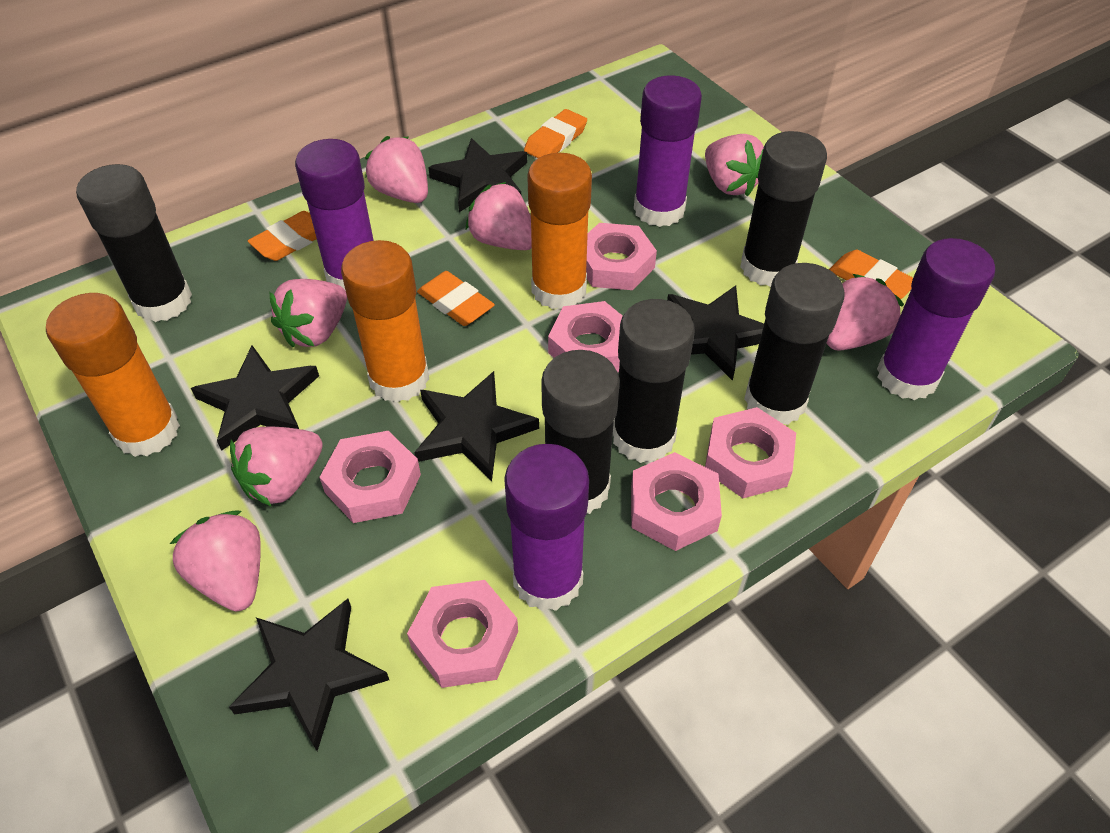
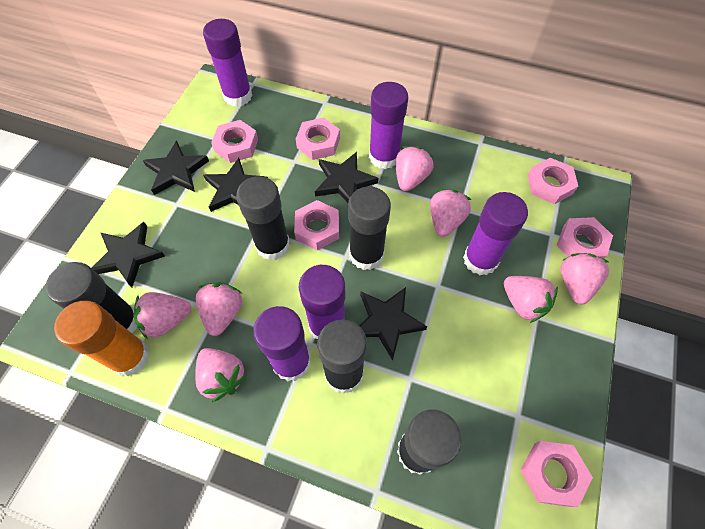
orange eraser: 4 -> 0
orange glue stick: 3 -> 1
purple glue stick: 4 -> 5

